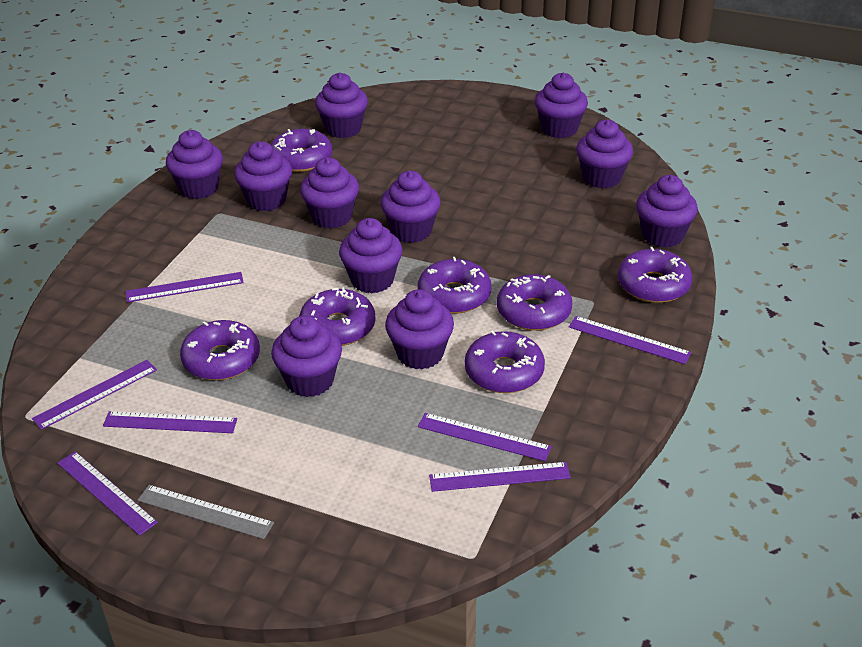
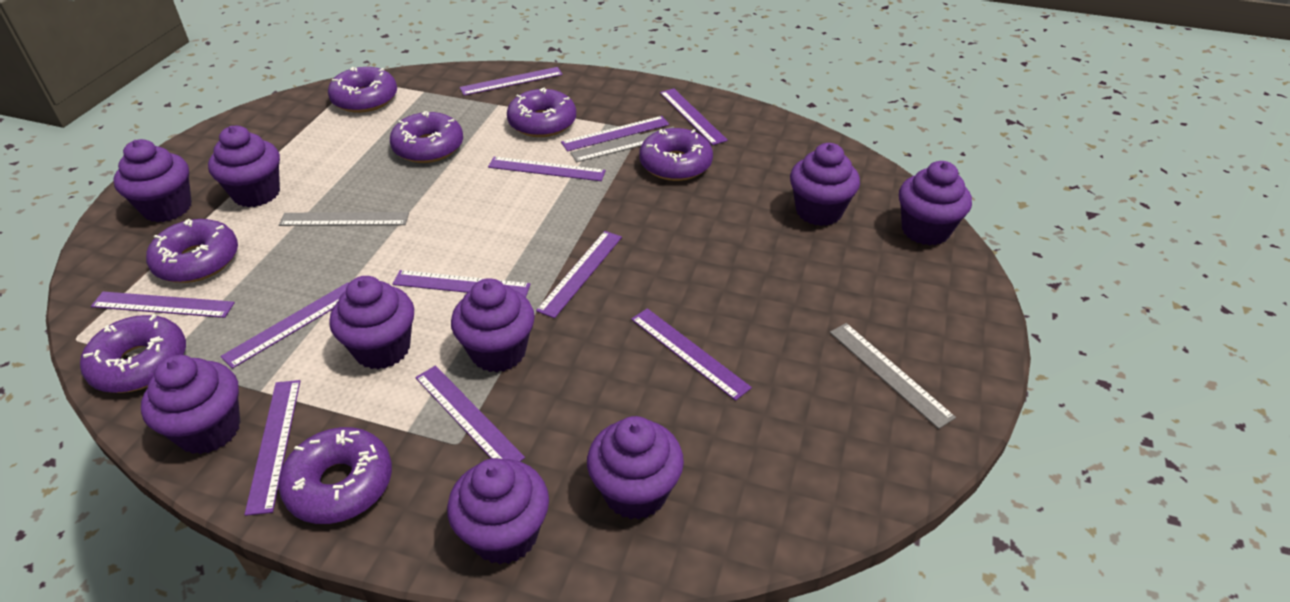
grey ruler: 1 -> 3
purple cupcake: 11 -> 9
purple ruler: 7 -> 11

